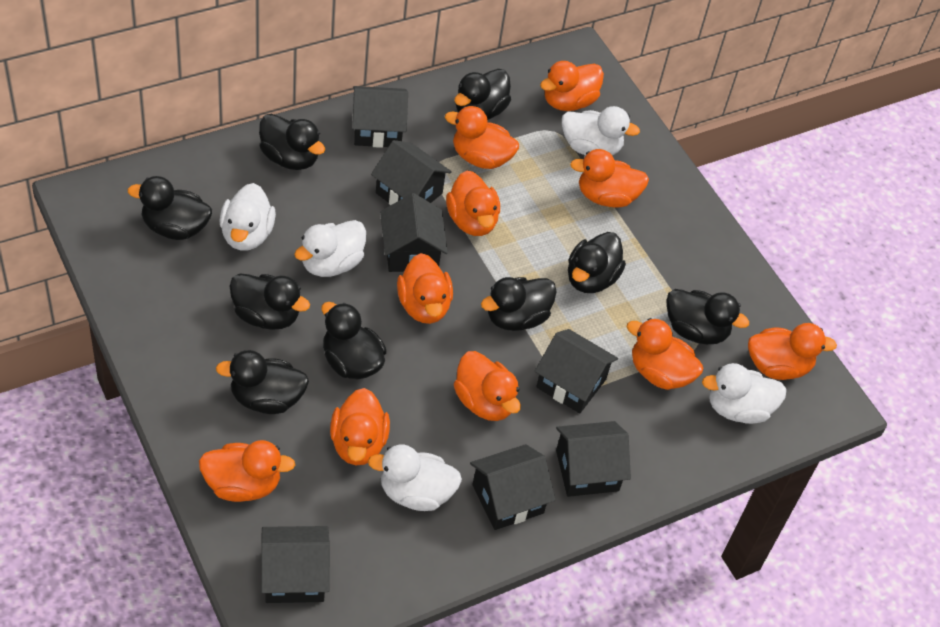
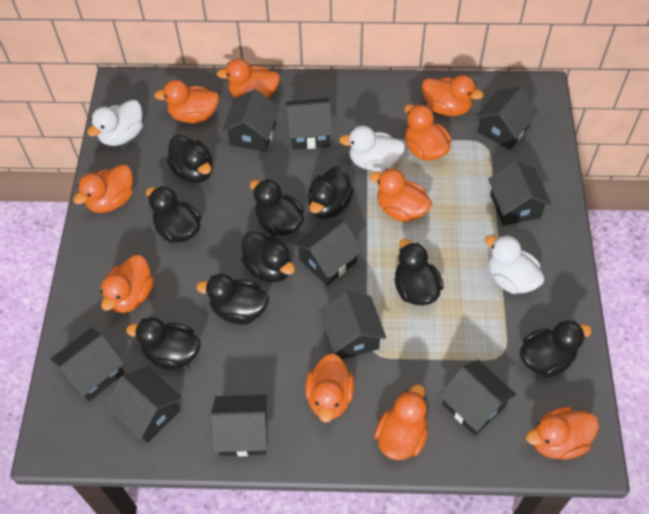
black house: 7 -> 10
white duck: 5 -> 3

